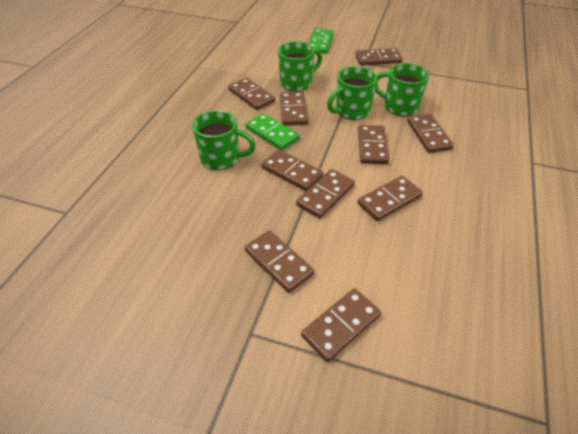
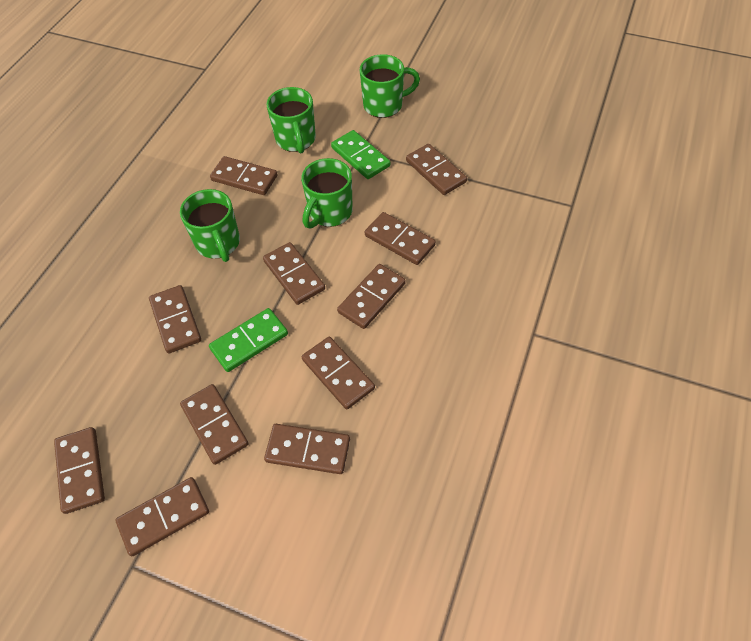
brown domino: 10 -> 11

